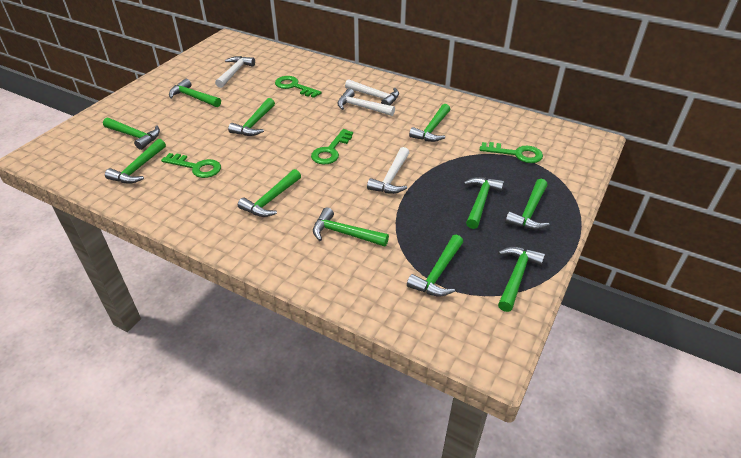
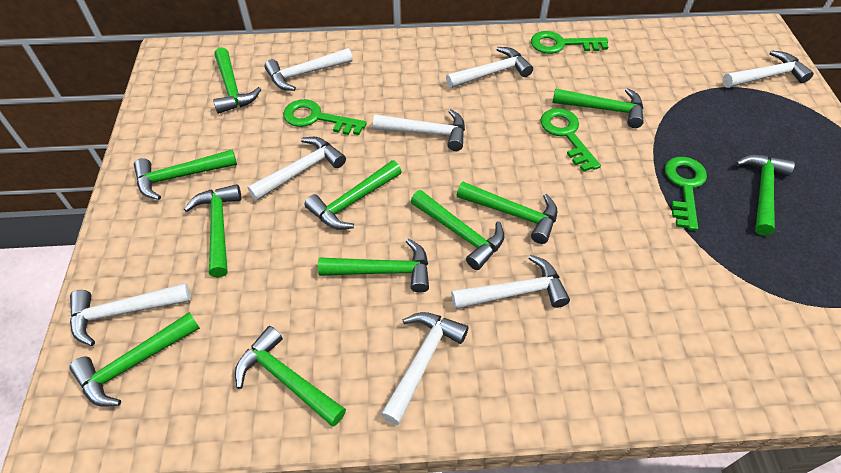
white hammer: 4 -> 8

